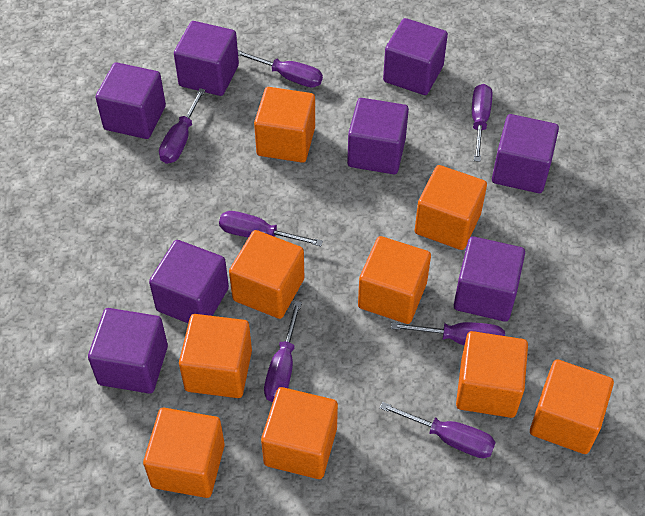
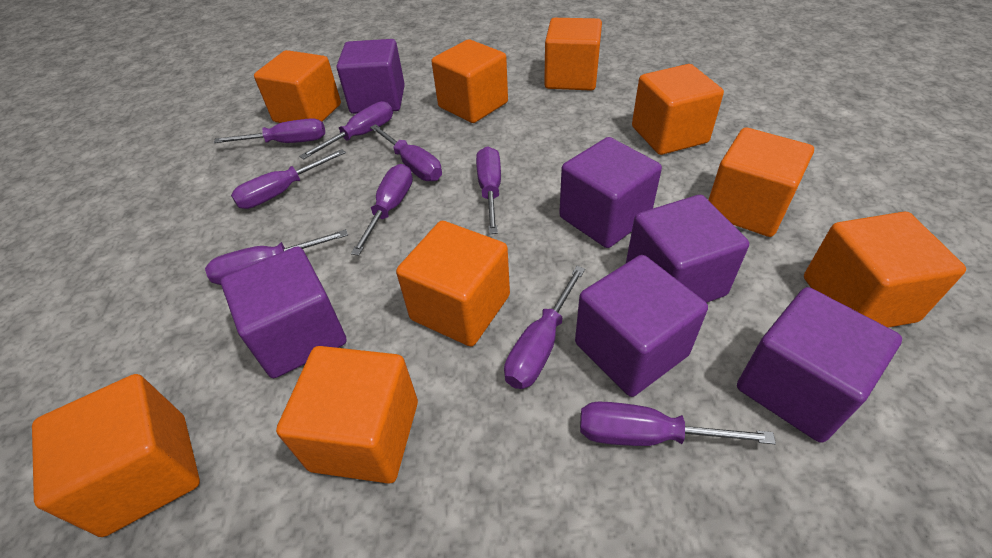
purple cube: 8 -> 6
purple screwdriver: 7 -> 9

